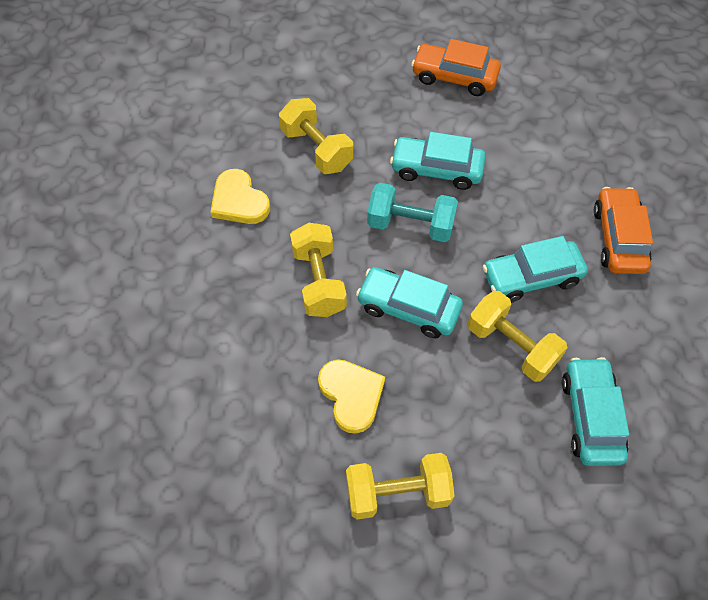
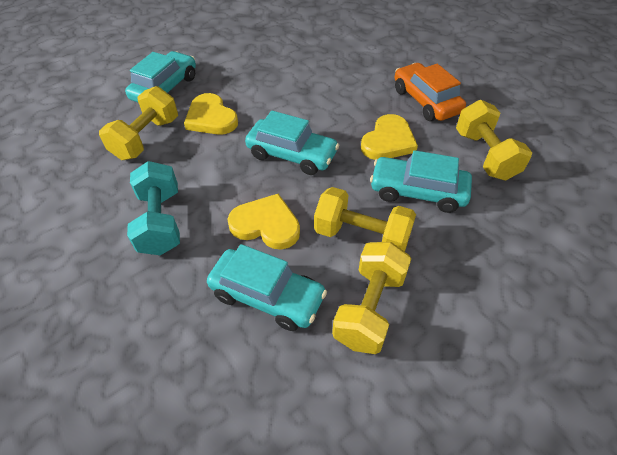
orange car: 2 -> 1
yellow heart: 2 -> 3

